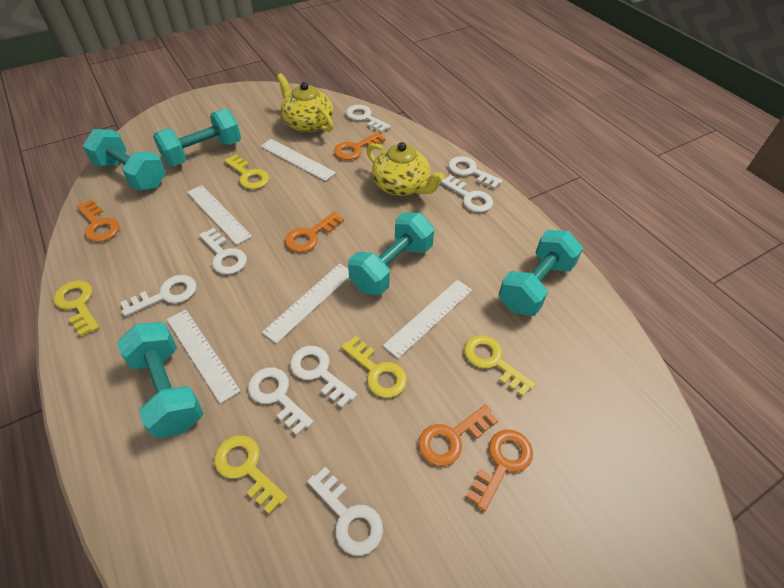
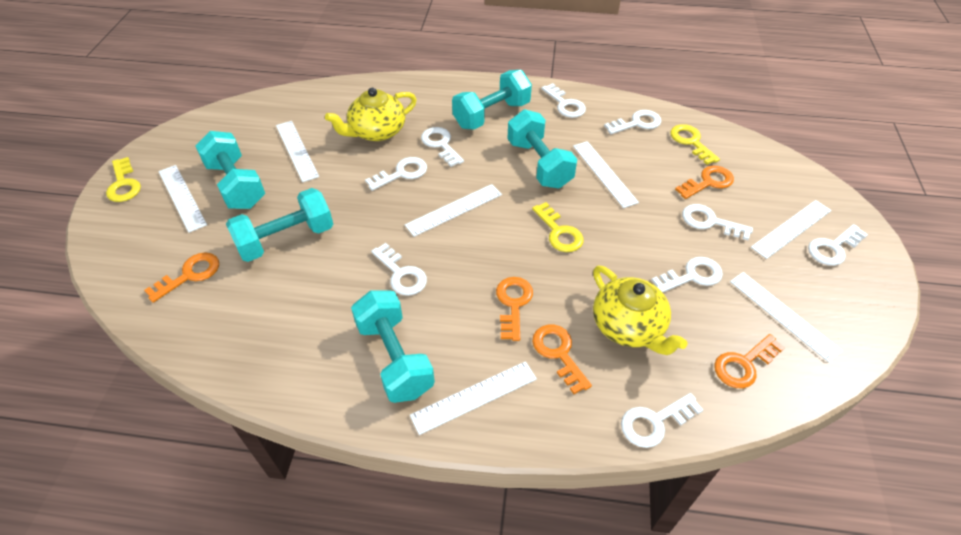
white key: 8 -> 9
white ruler: 5 -> 7
yellow key: 5 -> 3

